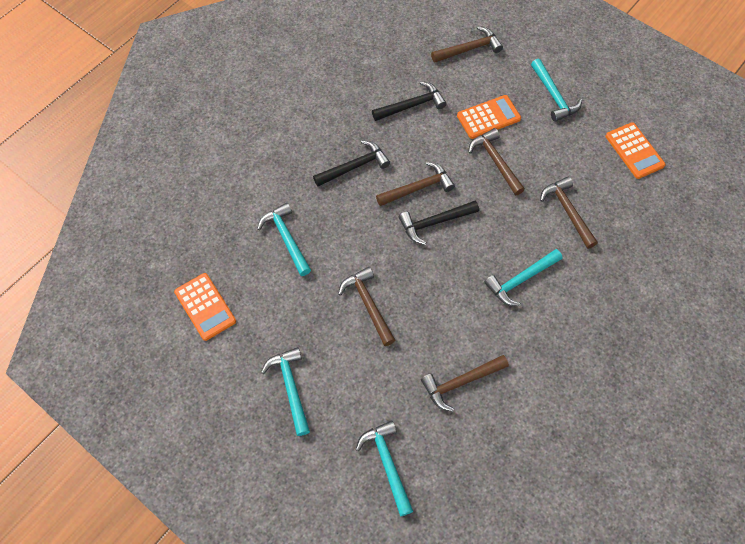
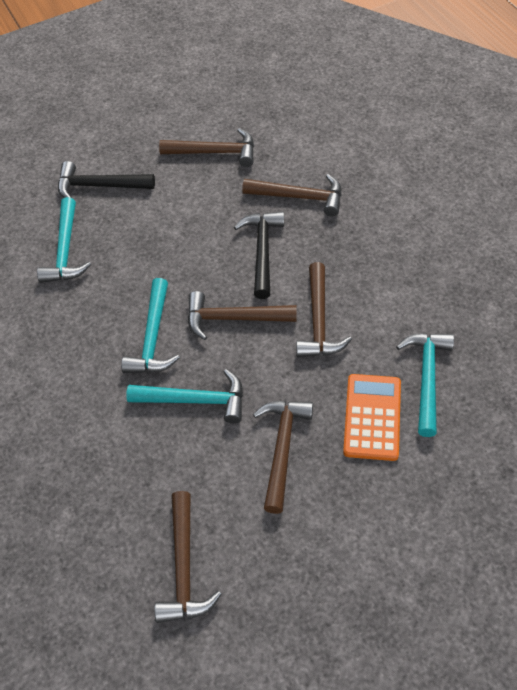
black hammer: 3 -> 2
orange calculator: 3 -> 1
turquoise hammer: 5 -> 4

